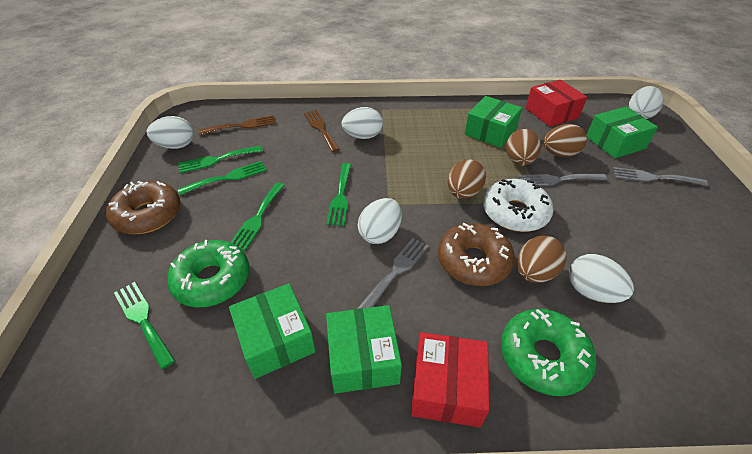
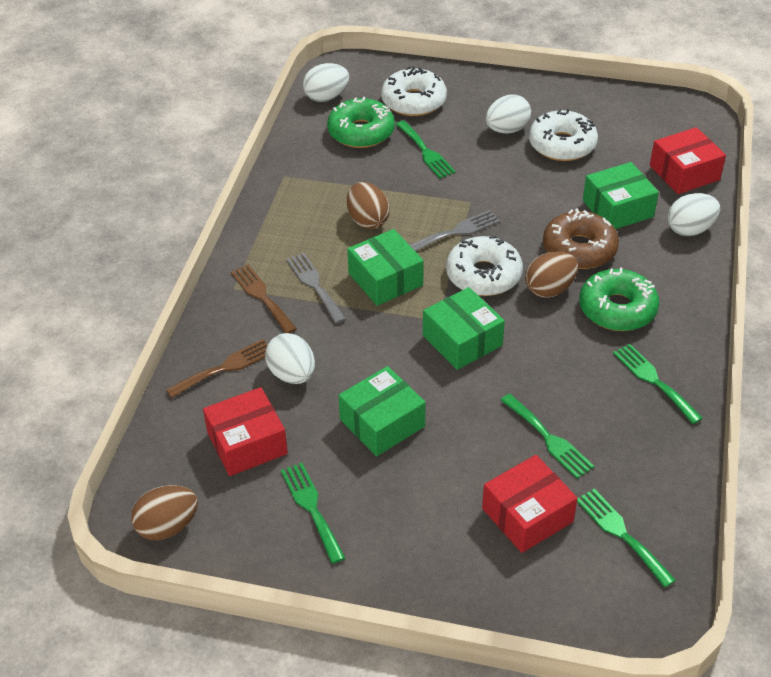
brown donut: 2 -> 1
brown egg: 4 -> 3
grey fork: 3 -> 2
red box: 2 -> 3
white donut: 1 -> 3
white egg: 5 -> 4

